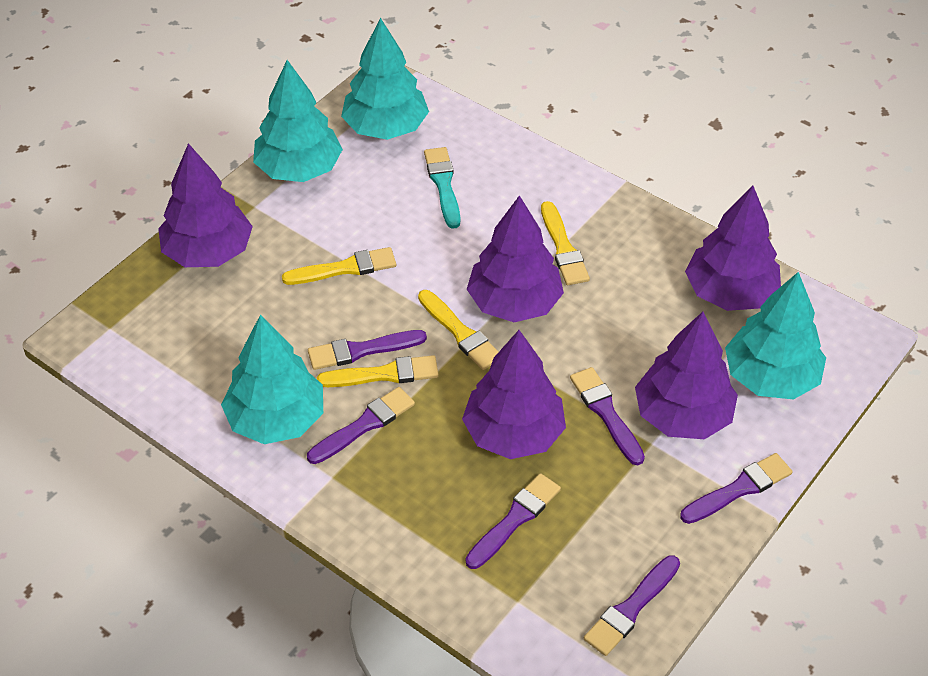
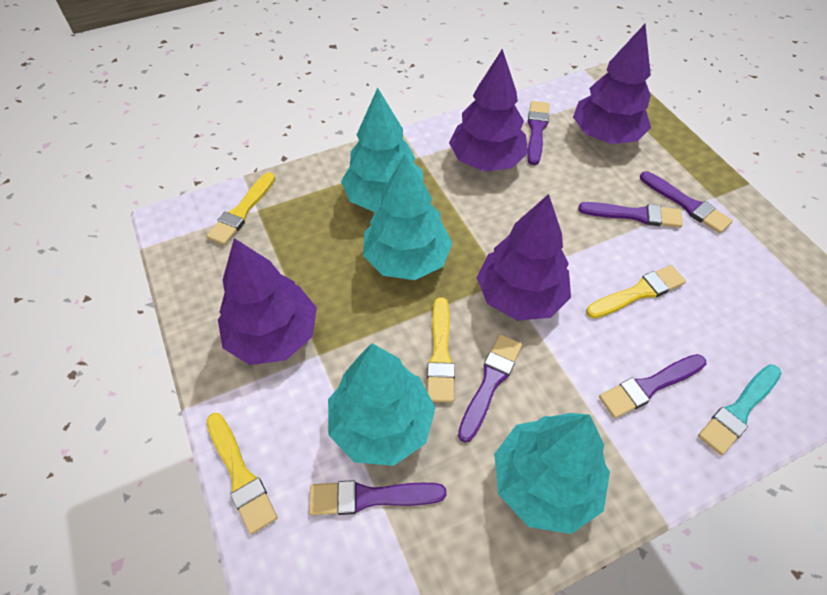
purple tree: 5 -> 4

